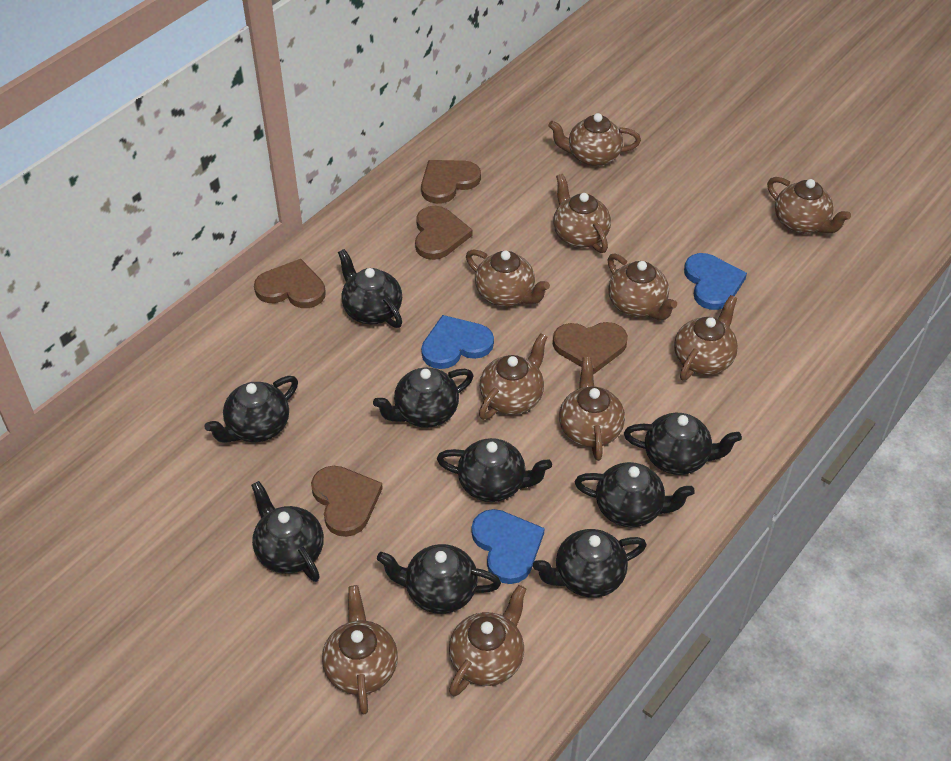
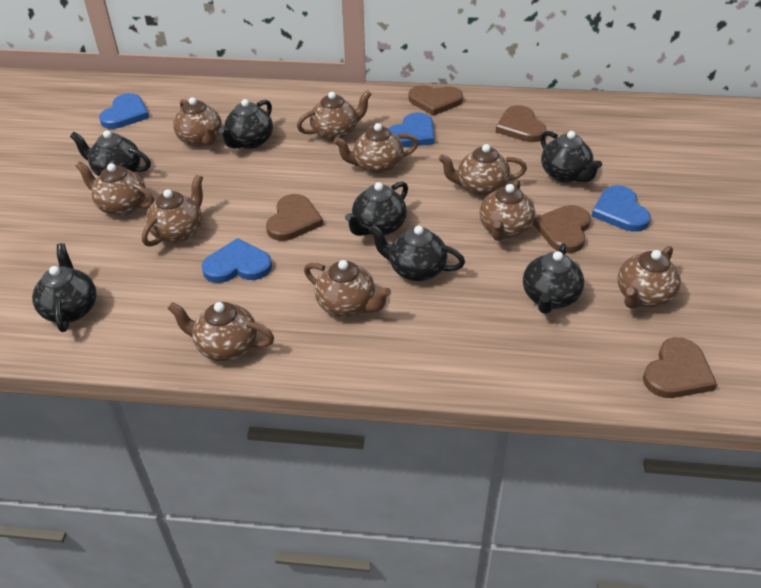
black teapot: 9 -> 7
blue heart: 3 -> 4

